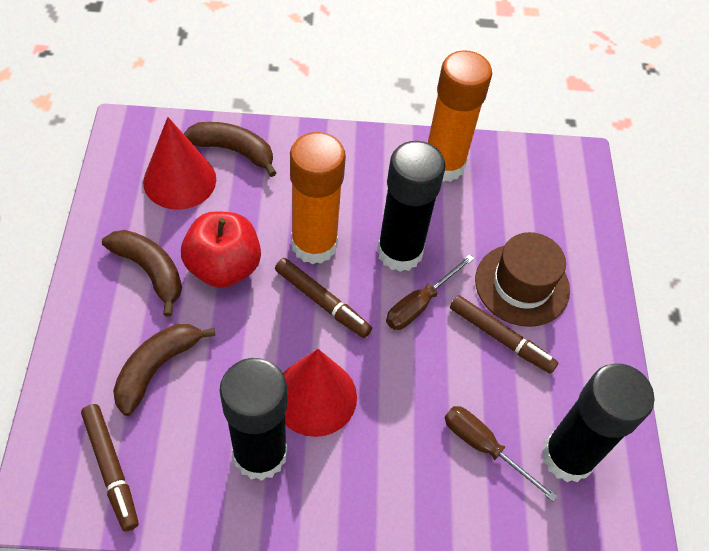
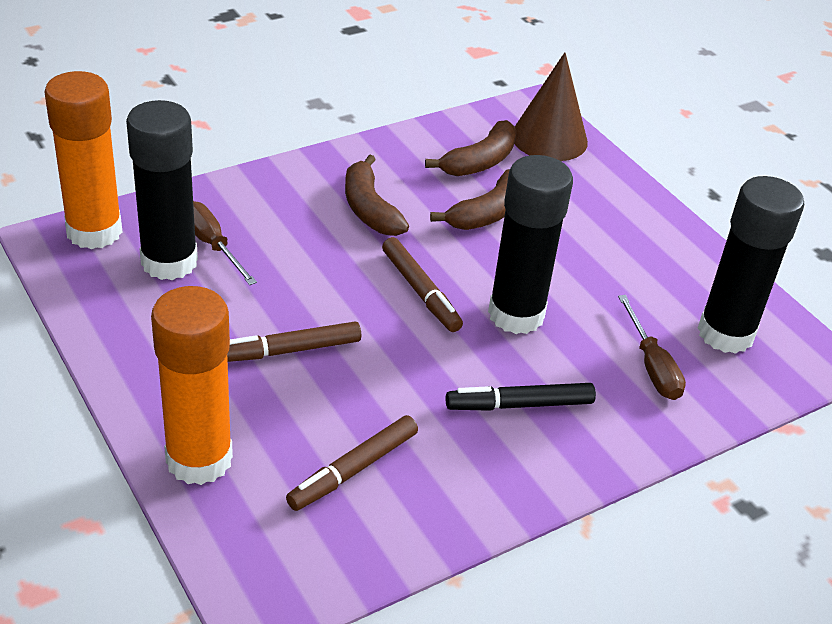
black marker: 0 -> 1
brown cone: 0 -> 1
brown hat: 1 -> 0
red apple: 1 -> 0
red cone: 2 -> 0

